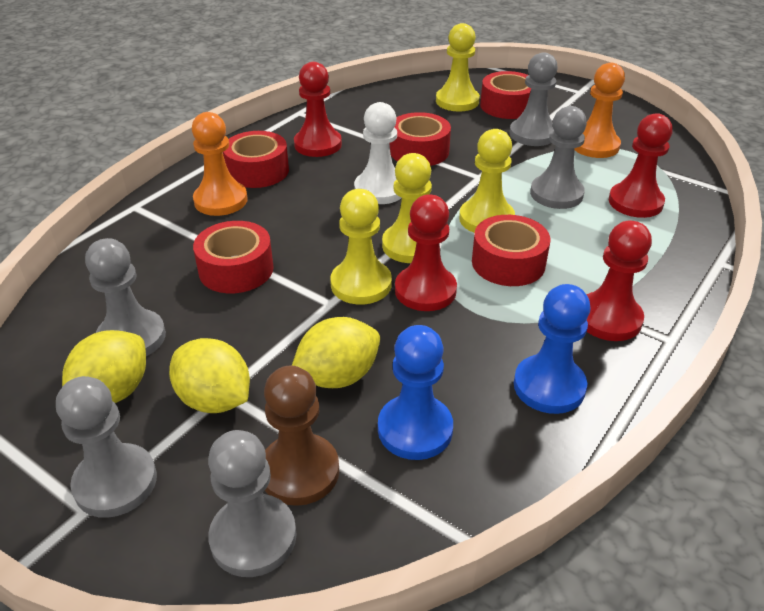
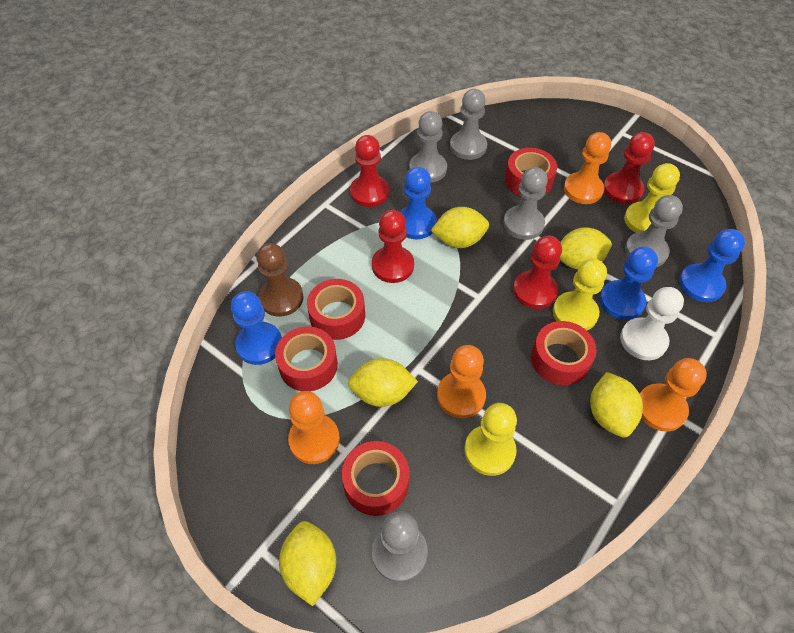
blue pawn: 2 -> 4
orange pawn: 2 -> 4
yellow lemon: 3 -> 5
yellow pawn: 4 -> 3

